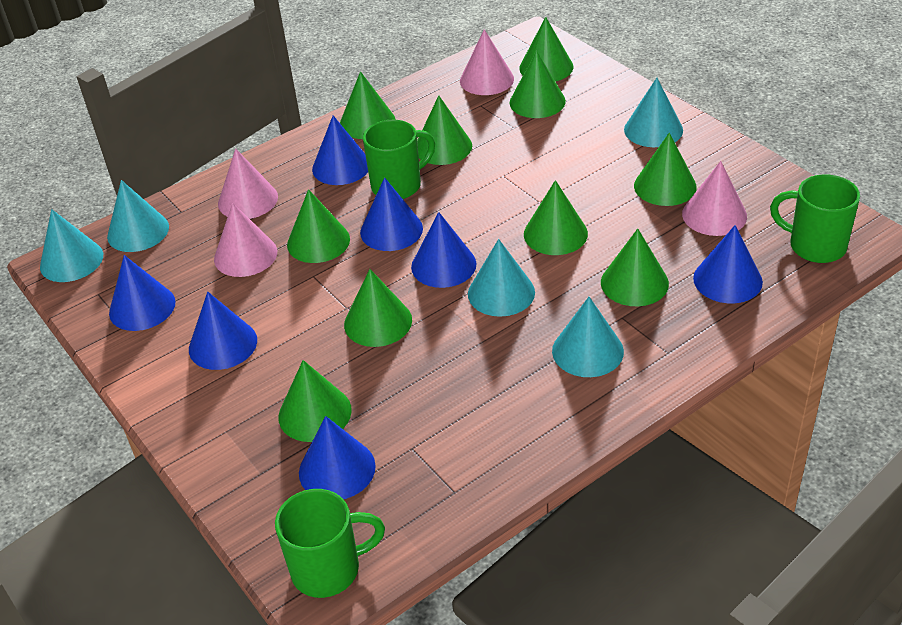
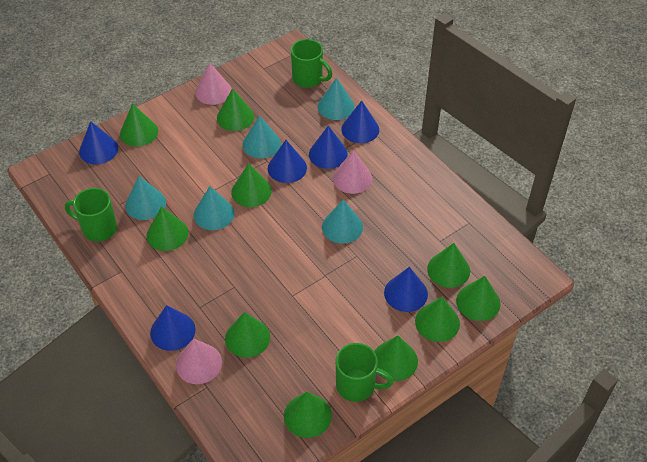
blue cone: 7 -> 6
pink cone: 4 -> 3

